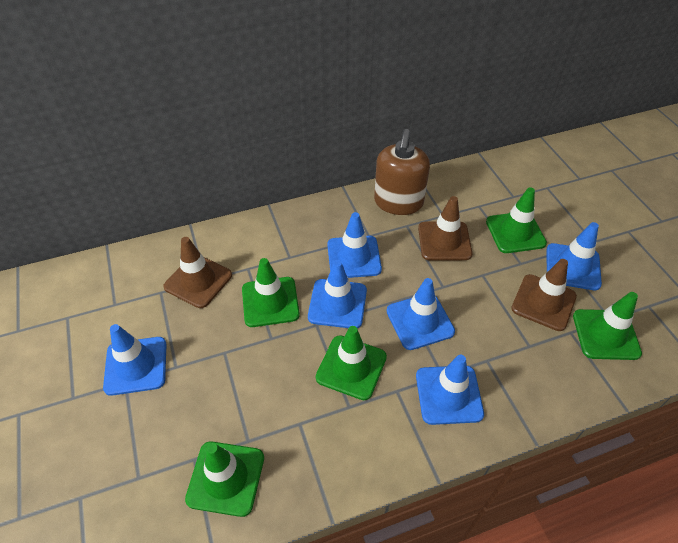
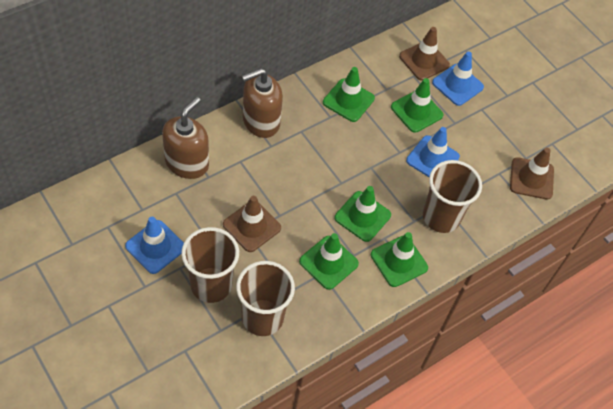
blue traffic cone: 6 -> 3
brown cup: 0 -> 3
brown soap dispenser: 1 -> 2

